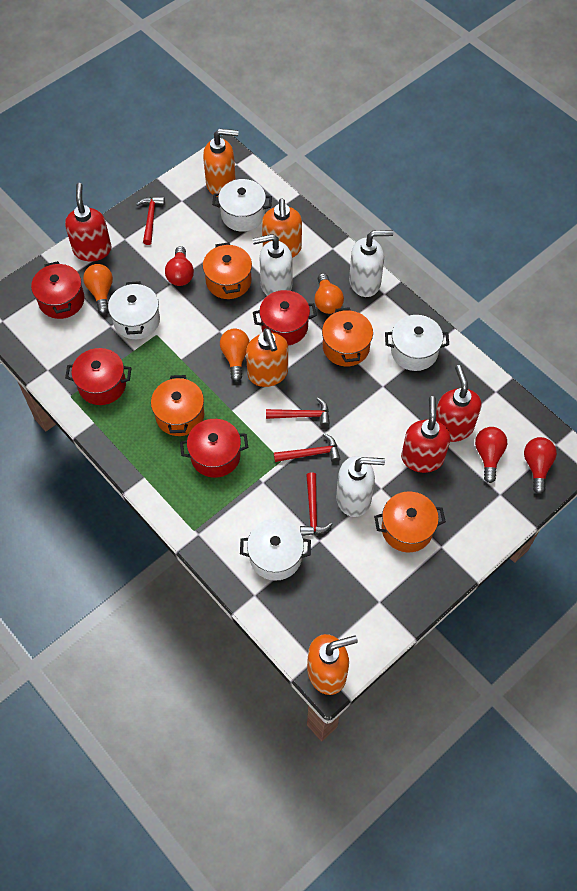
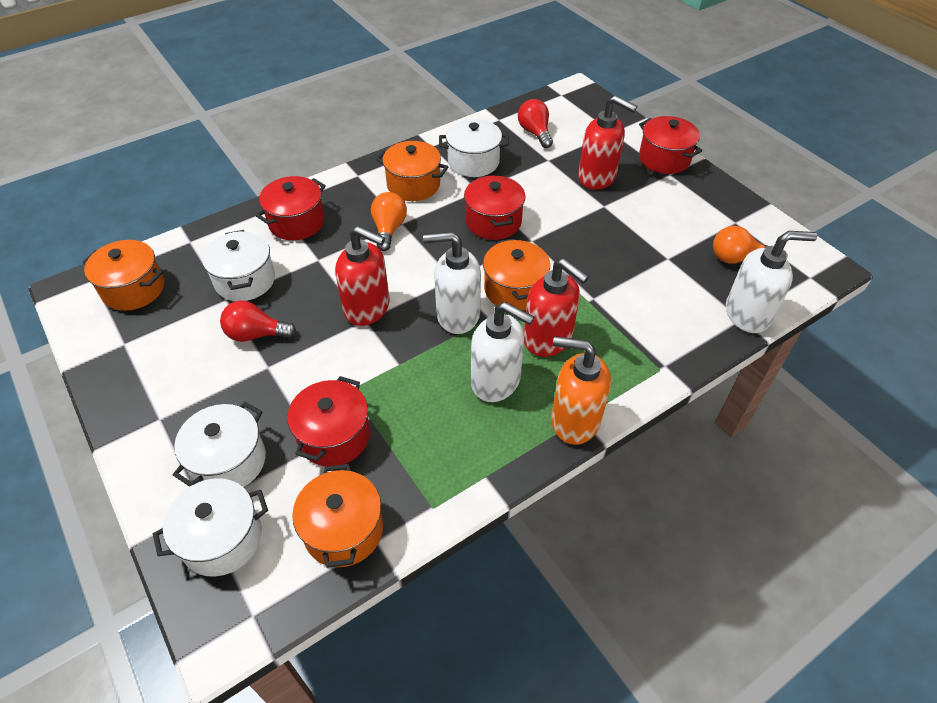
orange light bulb: 3 -> 2
orange soap dispenser: 4 -> 1
red hammer: 4 -> 0
red light bulb: 3 -> 2

